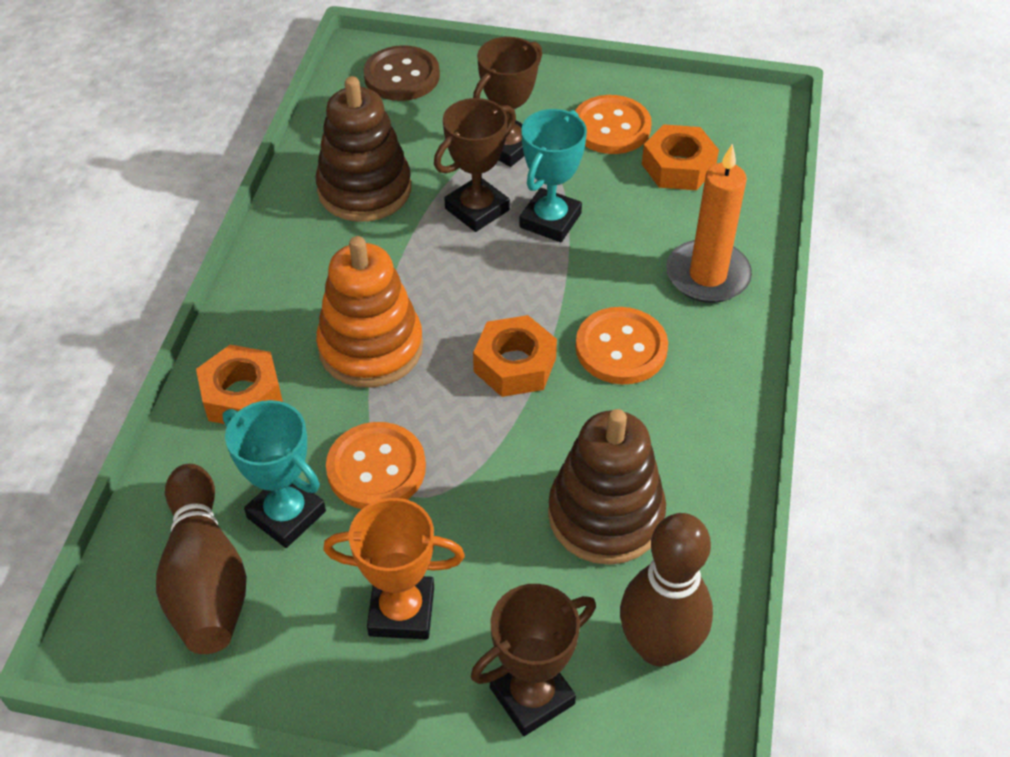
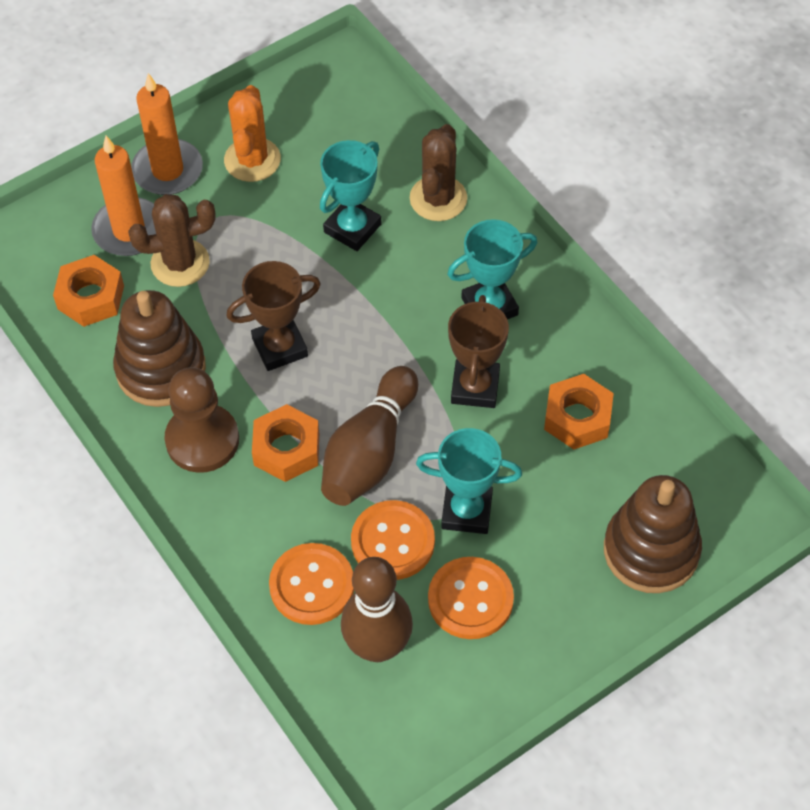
brown button: 1 -> 0
brown cactus: 0 -> 2
brown pawn: 0 -> 1
brown trophy: 3 -> 2
orange cactus: 0 -> 1
orange candle: 1 -> 2
orange stacking toy: 1 -> 0
orange trophy: 1 -> 0
turquoise trophy: 2 -> 3

